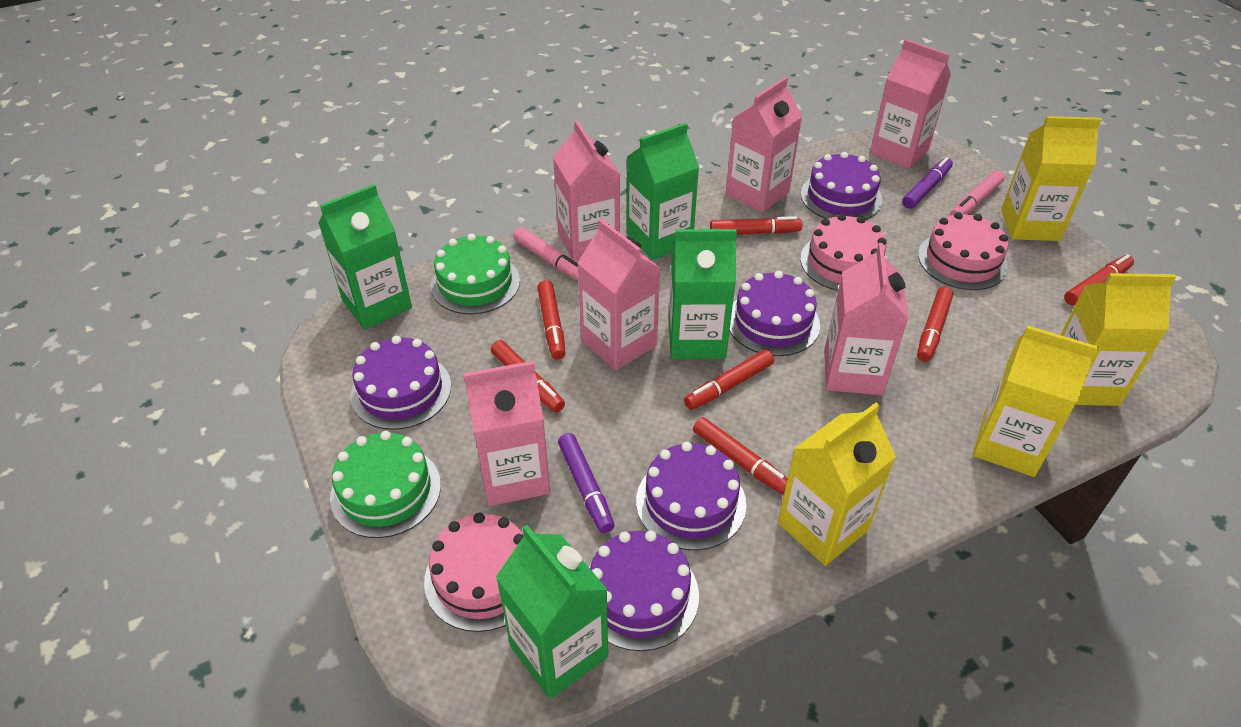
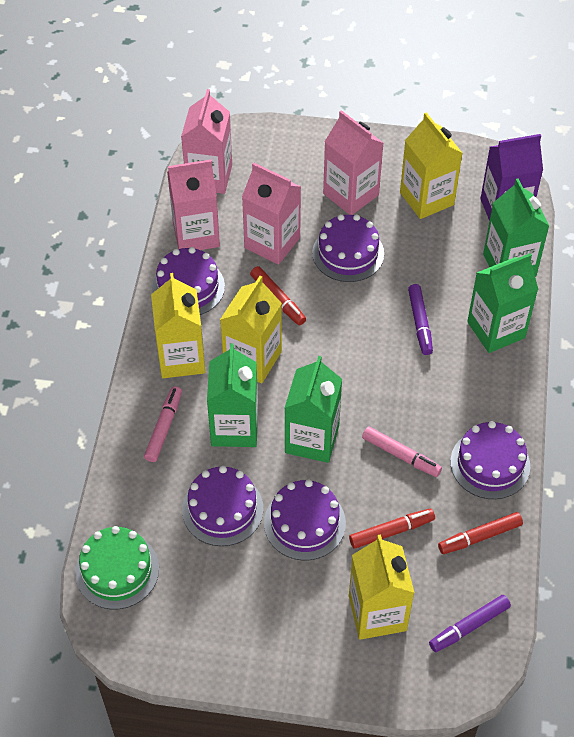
green cake: 2 -> 1
pink cake: 3 -> 0
pink carton: 6 -> 4
purple carton: 0 -> 1
red marker: 7 -> 3

